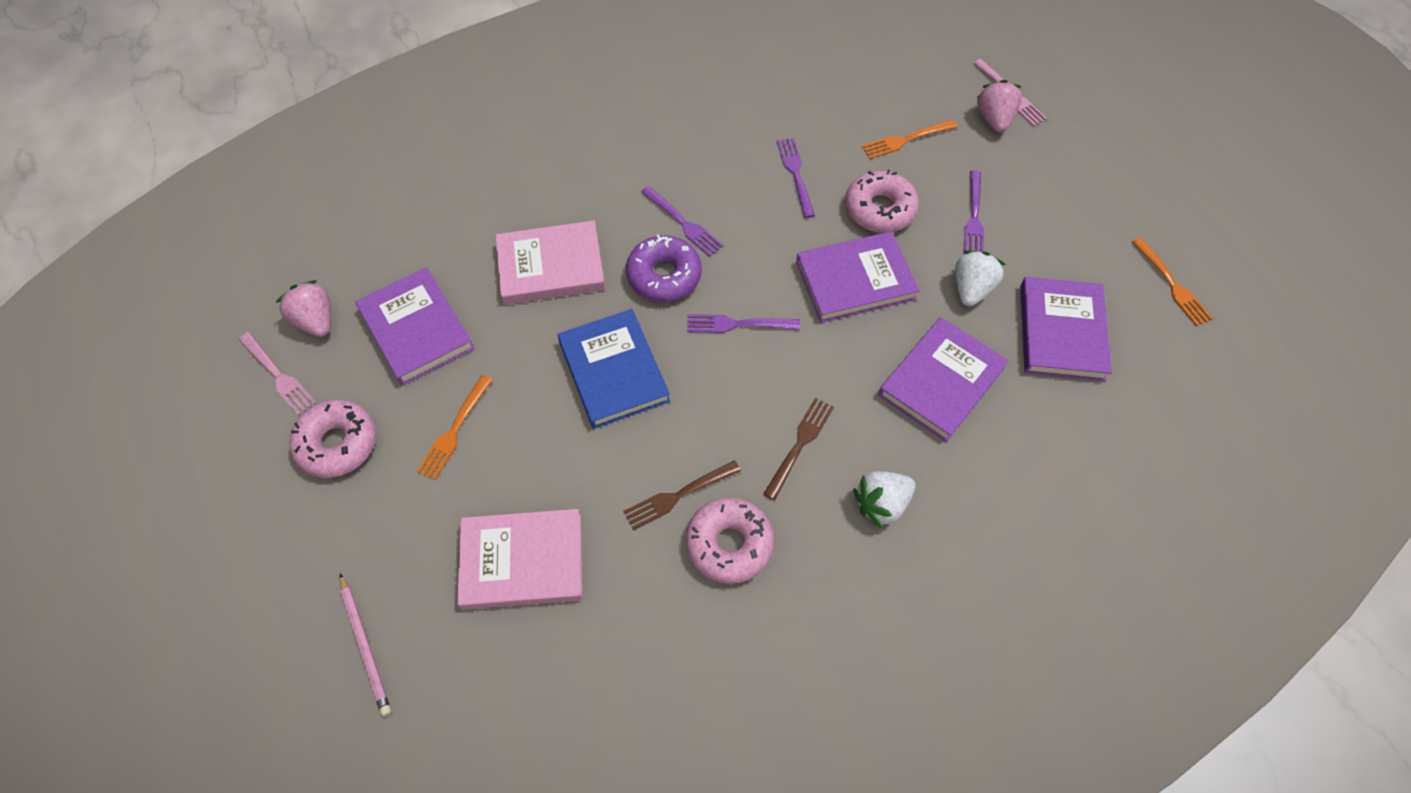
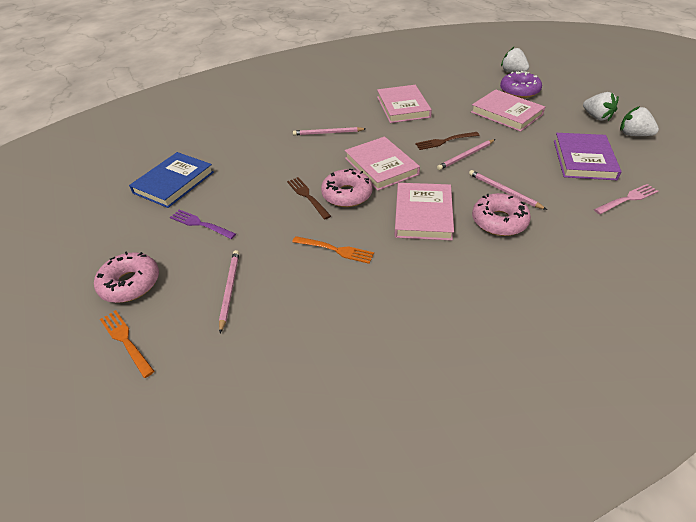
orange fork: 3 -> 2
pink book: 2 -> 4
pink fork: 2 -> 1
pink pencil: 1 -> 4
pink strawberry: 2 -> 0
purple book: 4 -> 1
purple fork: 4 -> 1
white strawberry: 2 -> 3

